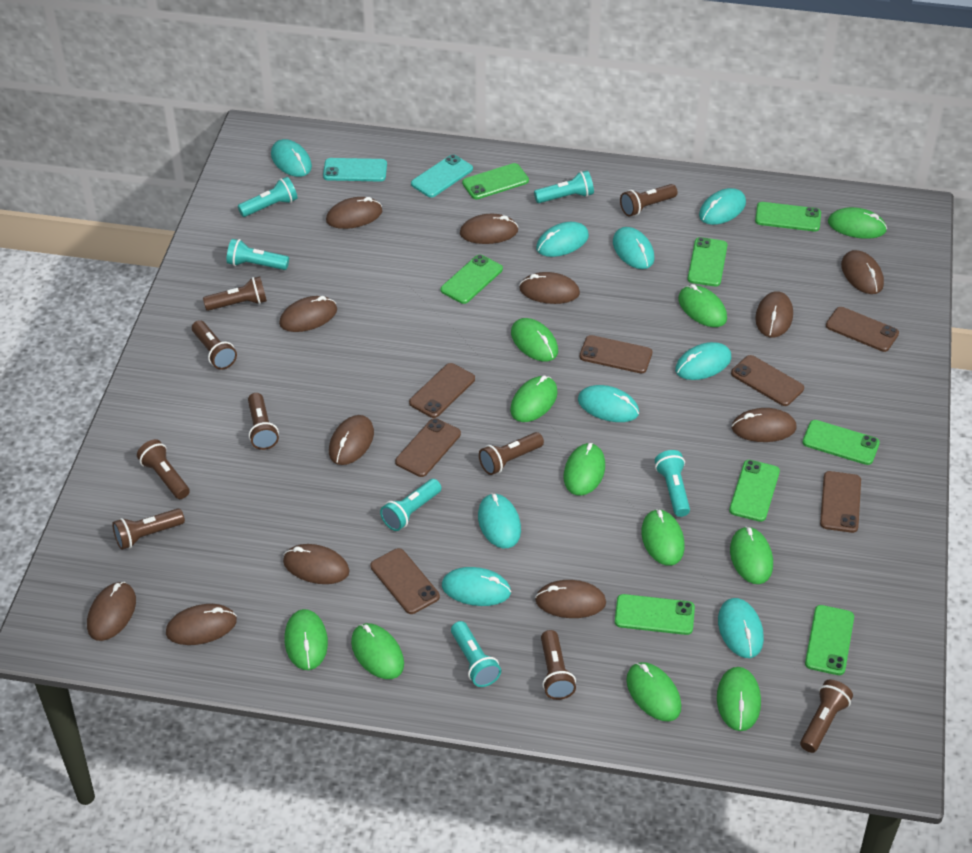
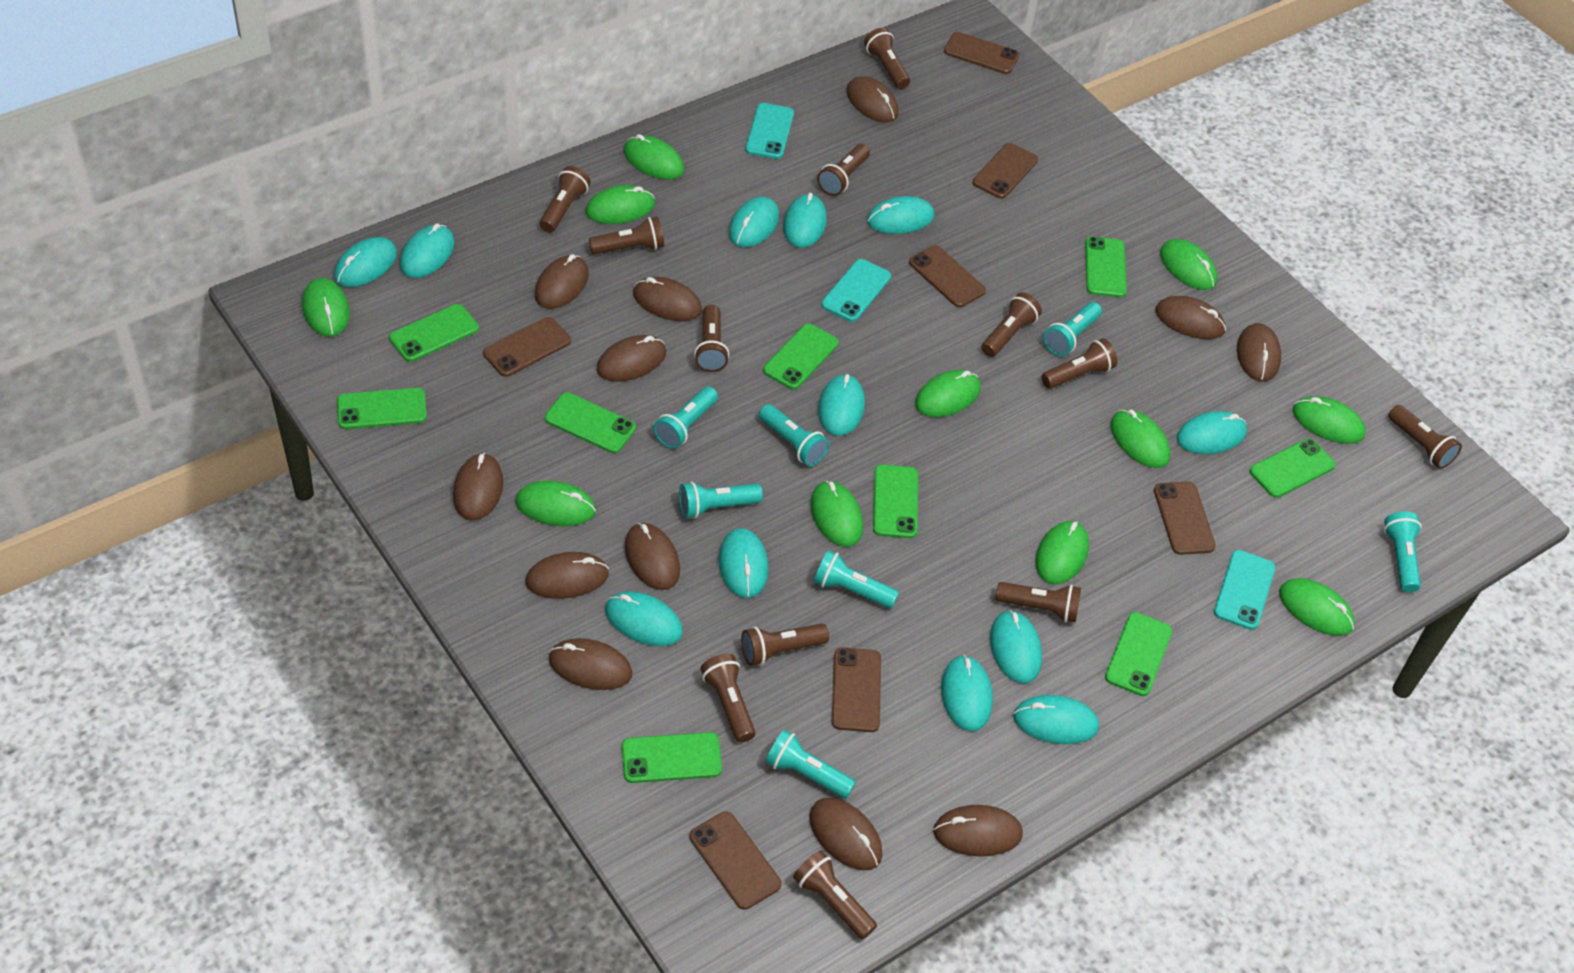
brown flashlight: 9 -> 12
green phone: 8 -> 9
turquoise flashlight: 6 -> 7
turquoise mouse: 9 -> 12
turquoise phone: 2 -> 3

